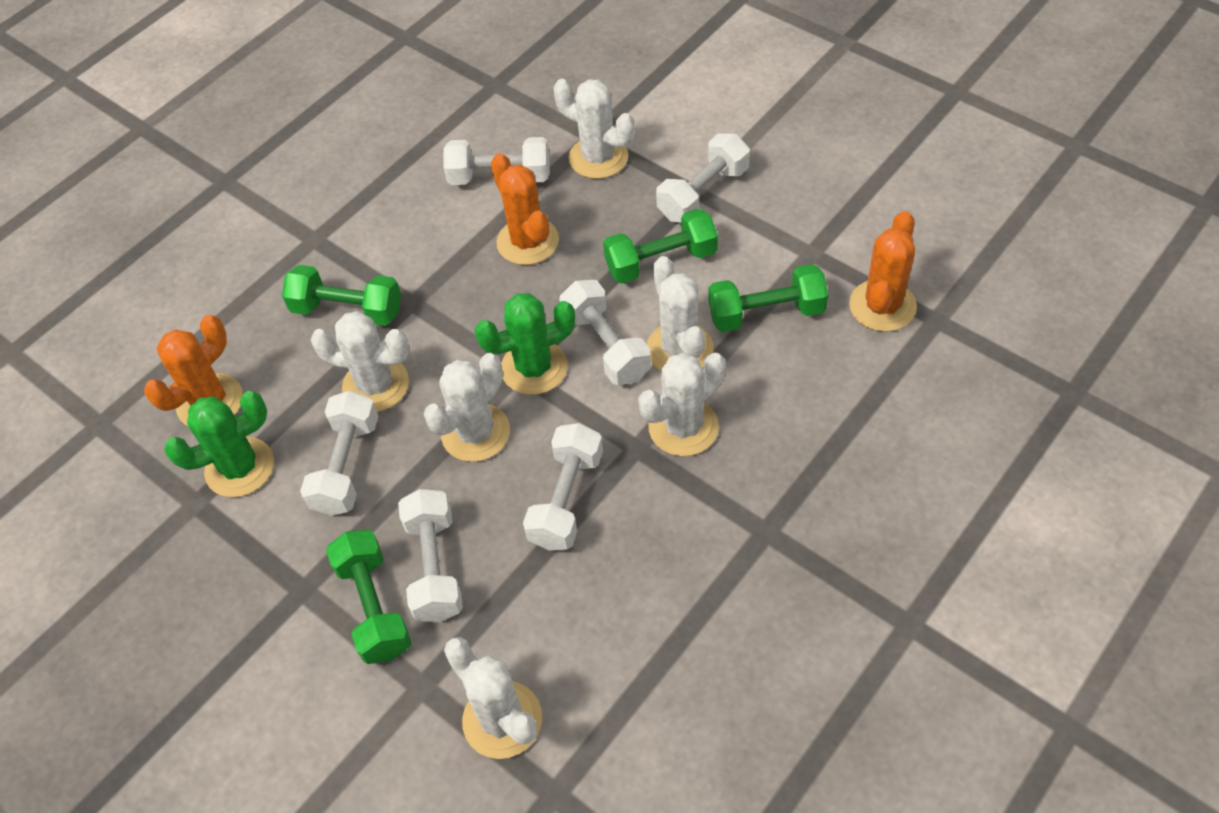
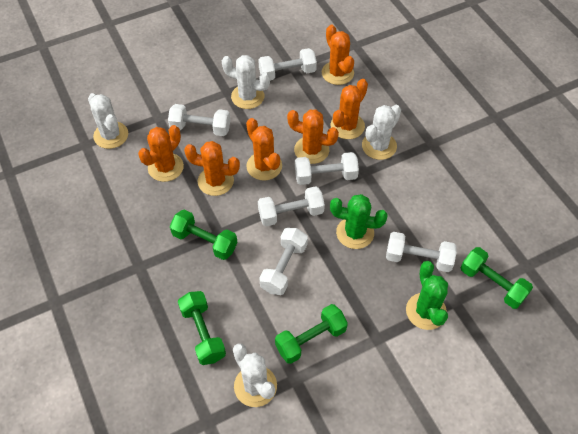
orange cactus: 3 -> 6
white cactus: 6 -> 4

